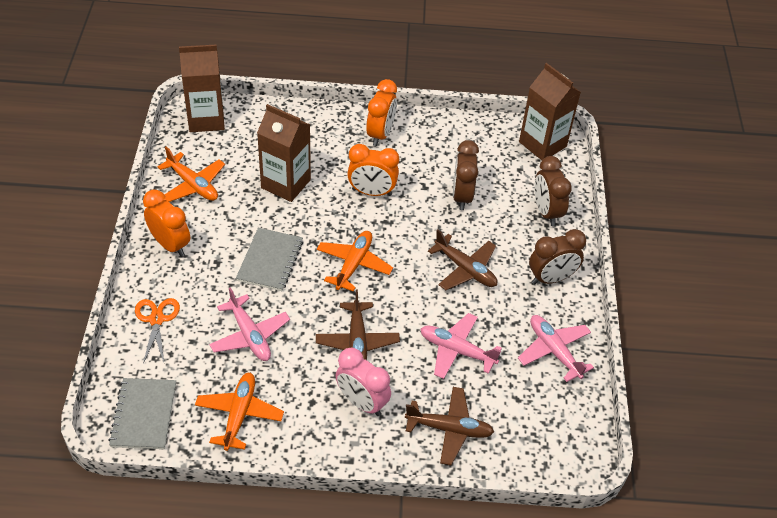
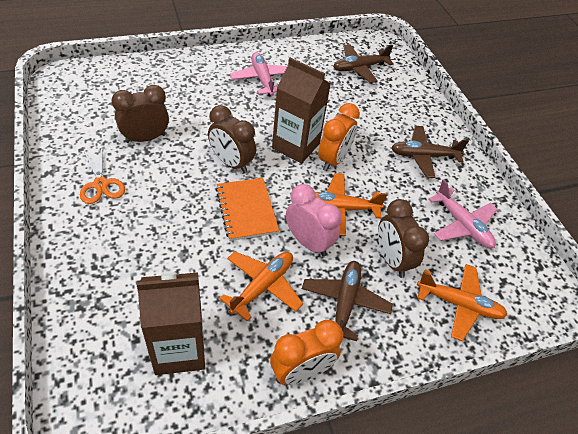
brown carton: 3 -> 2
grey notebook: 2 -> 0
orange clock: 3 -> 2
orange notebook: 0 -> 1
pink plane: 3 -> 2

